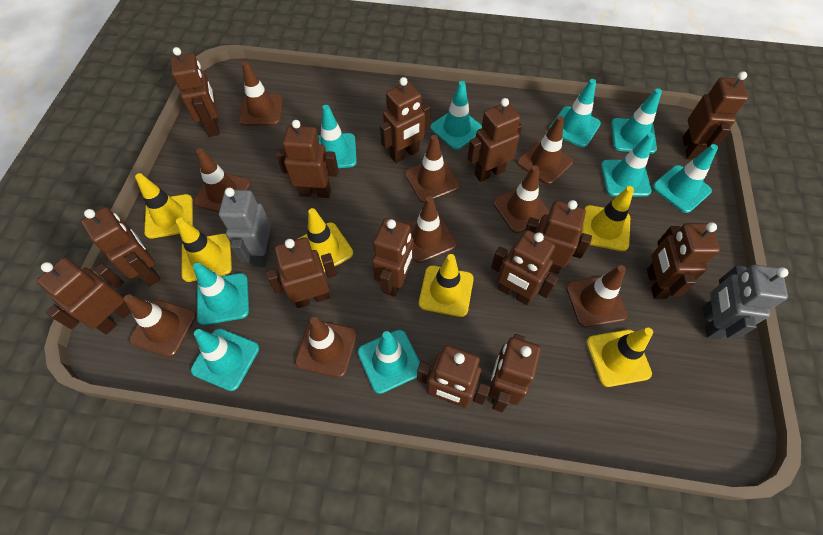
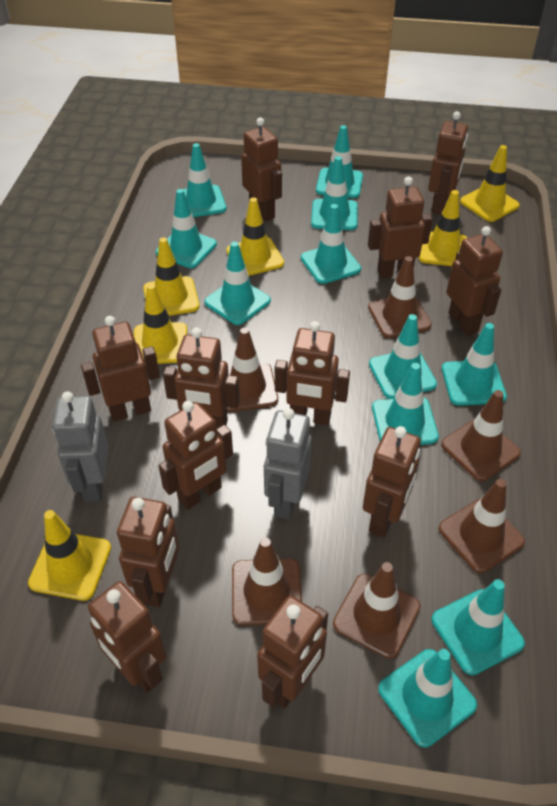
brown robot: 14 -> 12
brown traffic cone: 9 -> 6
turquoise traffic cone: 9 -> 11

